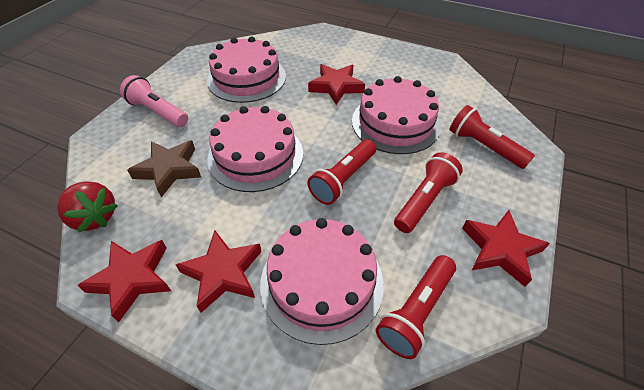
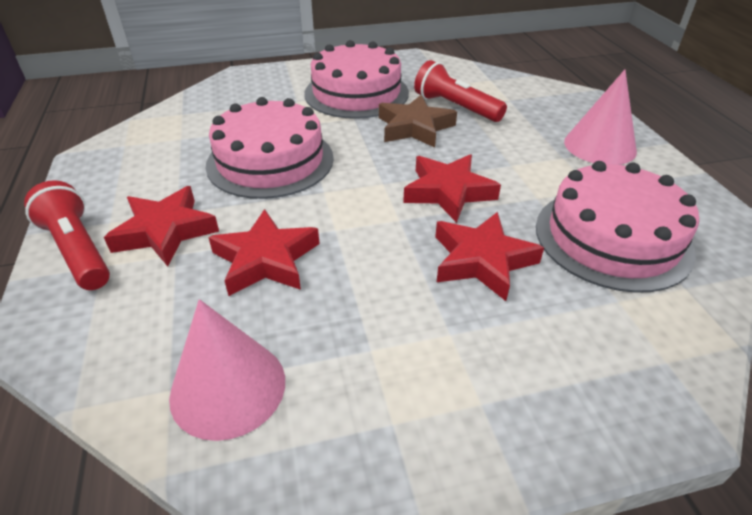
pink cake: 4 -> 3
pink cone: 0 -> 2
pink flashlight: 1 -> 0
red flashlight: 4 -> 2
red strawberry: 1 -> 0

